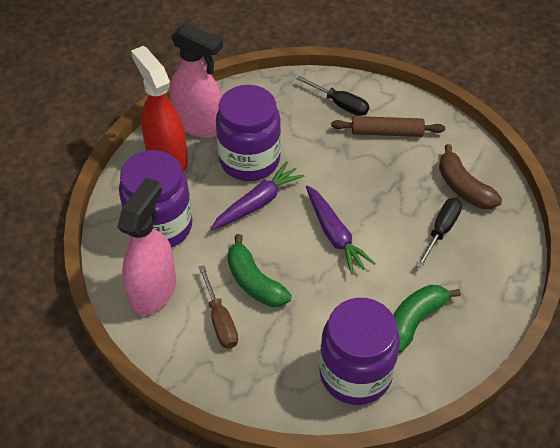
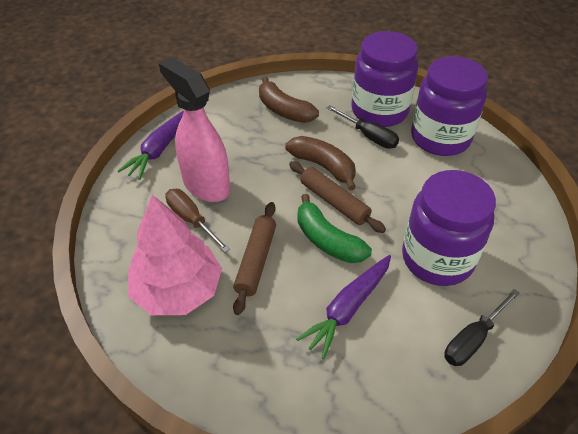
brown banana: 1 -> 2
brown rolling pin: 1 -> 2
green banana: 2 -> 1
pink spray bottle: 2 -> 1
pink tree: 0 -> 1
red spray bottle: 1 -> 0

